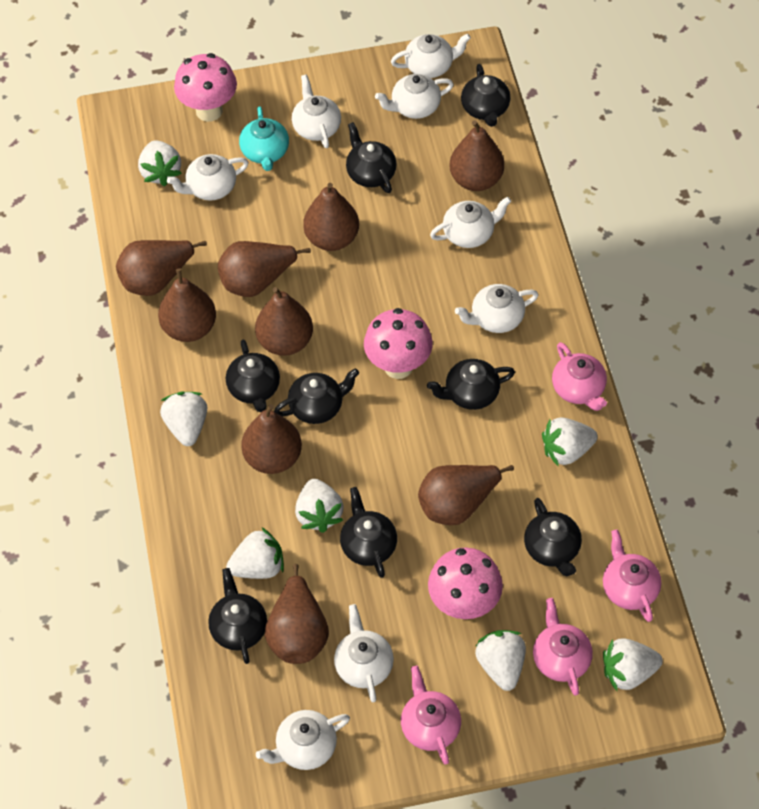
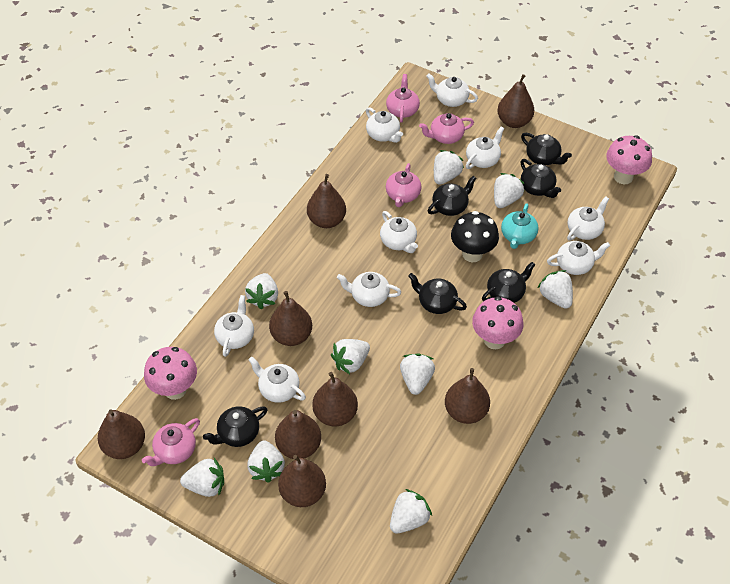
black mushroom: 0 -> 1
black teapot: 8 -> 6
brown pear: 9 -> 8
white strawberry: 7 -> 9
white teapot: 8 -> 9

